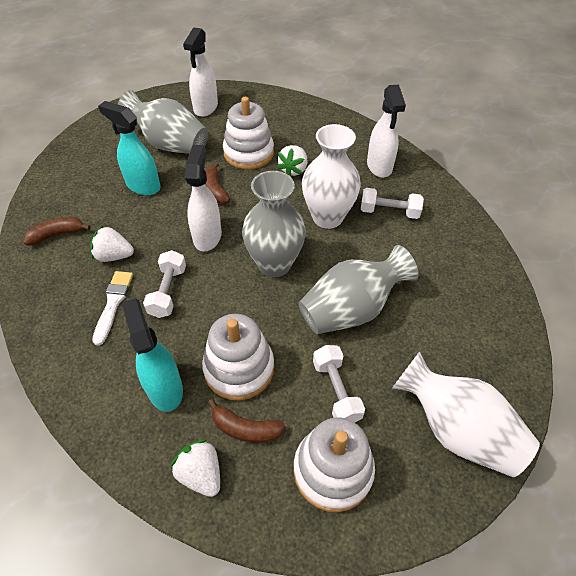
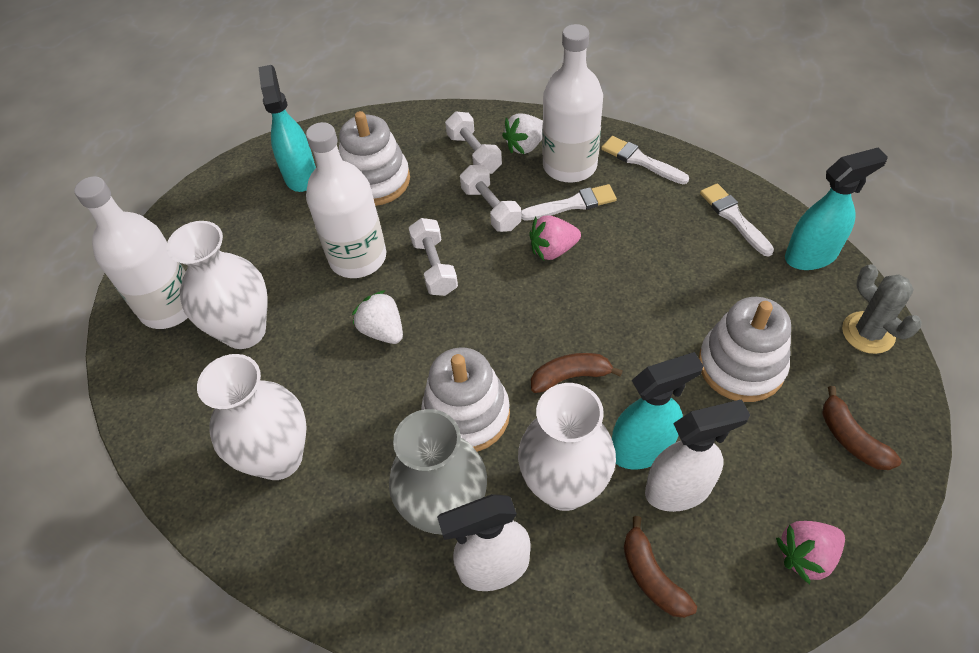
grey cactus: 0 -> 1
grey vase: 3 -> 1
pink strawberry: 0 -> 2
turquoise spray bottle: 2 -> 3
white bottle: 0 -> 3
white brush: 1 -> 3
white spray bottle: 3 -> 2
white strawberry: 3 -> 2
white vase: 2 -> 3

